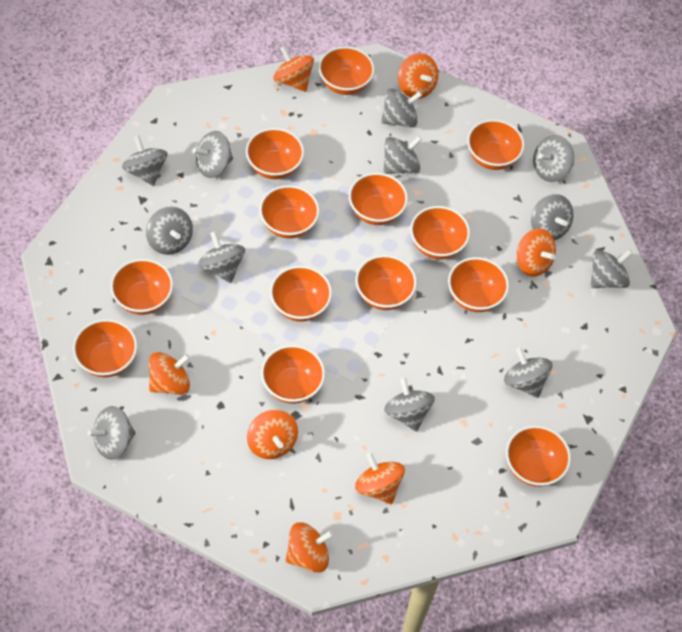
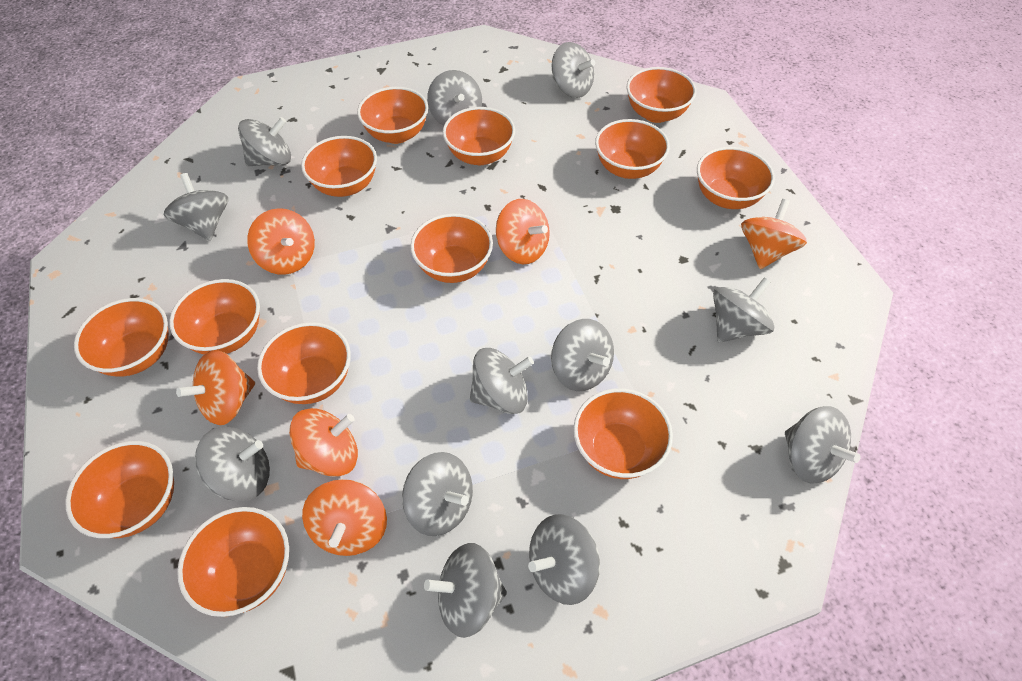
orange spinning top: 7 -> 6

